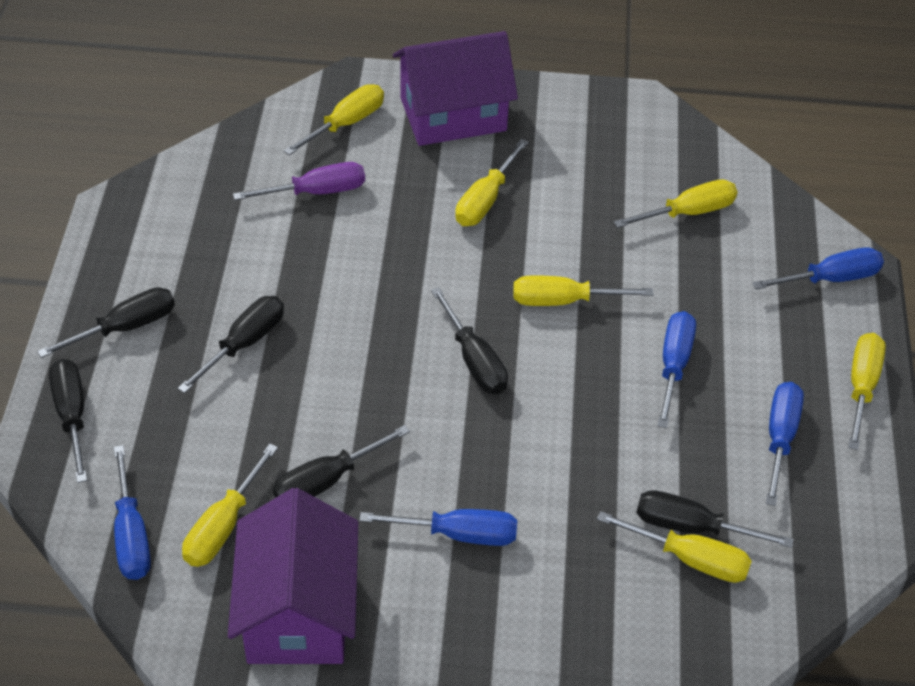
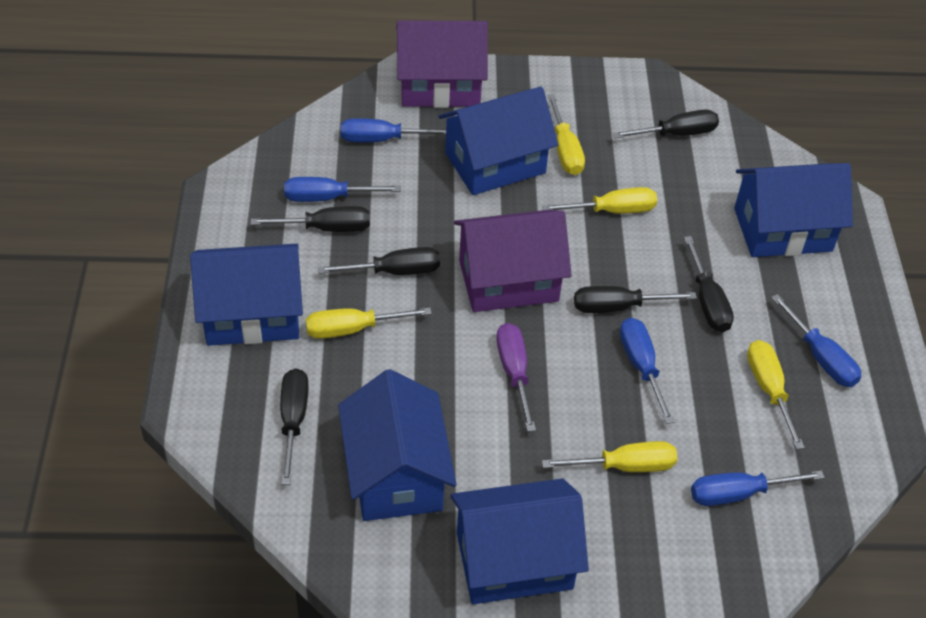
blue house: 0 -> 5
yellow screwdriver: 7 -> 5

